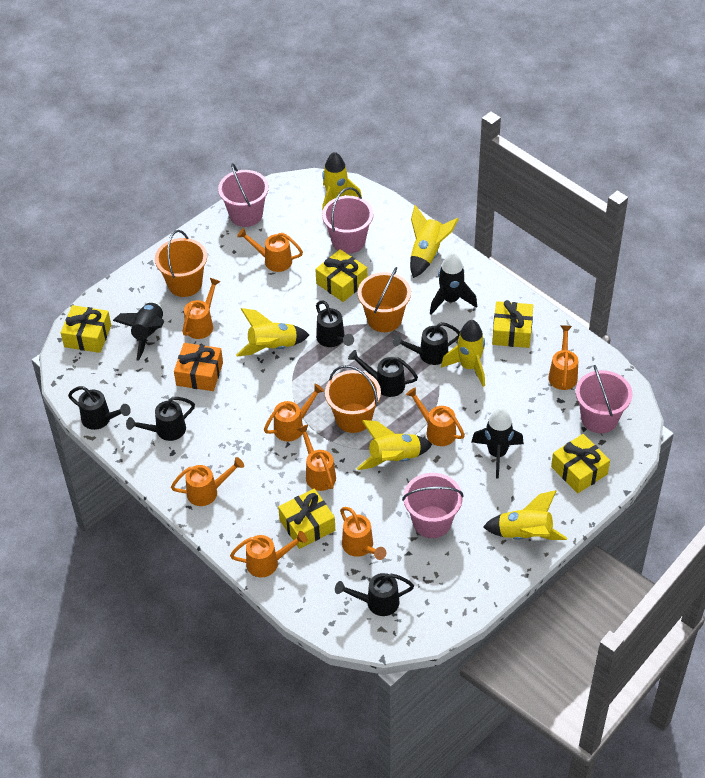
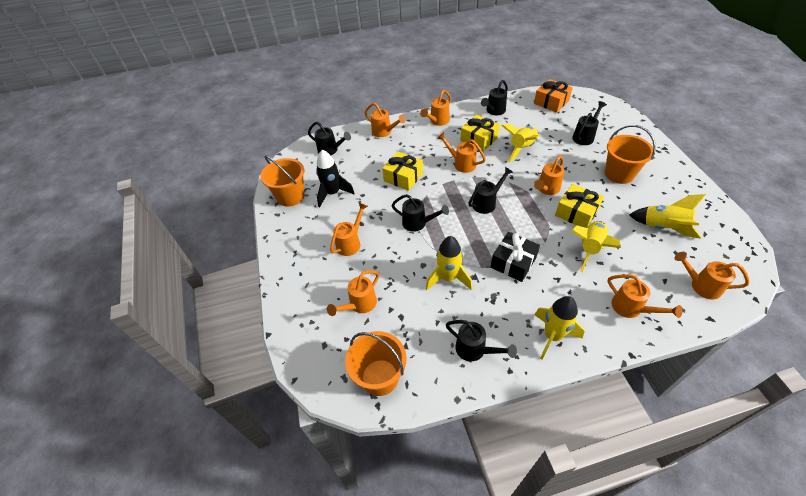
black gift: 0 -> 1
black rocket: 3 -> 1
orange watering can: 9 -> 8
pink bucket: 4 -> 0
yellow gift: 5 -> 3
yellow rocket: 6 -> 5

